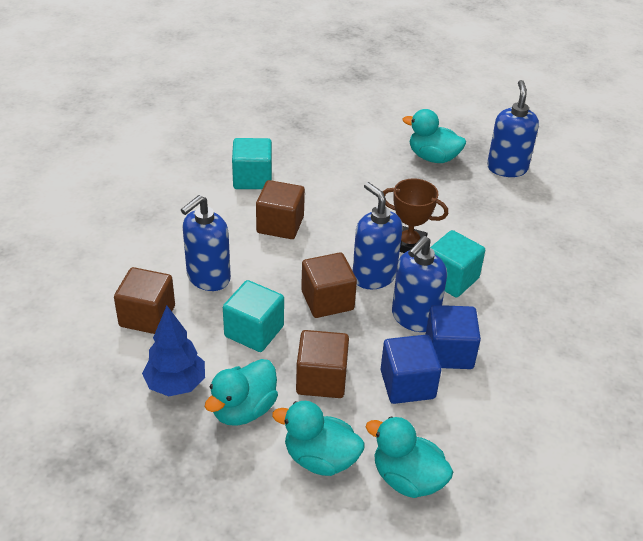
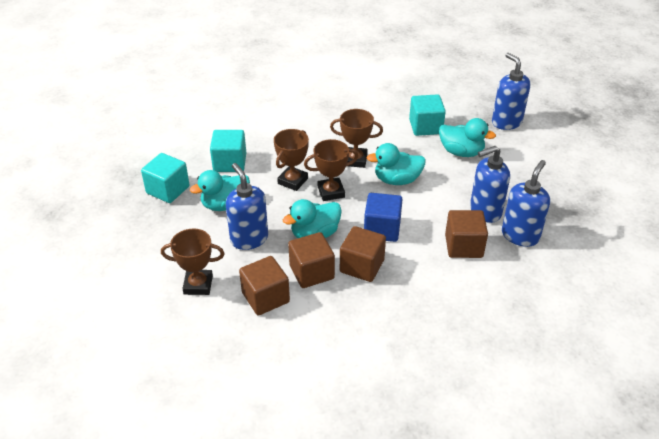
blue cube: 2 -> 1
blue tree: 1 -> 0
brown trophy: 1 -> 4

